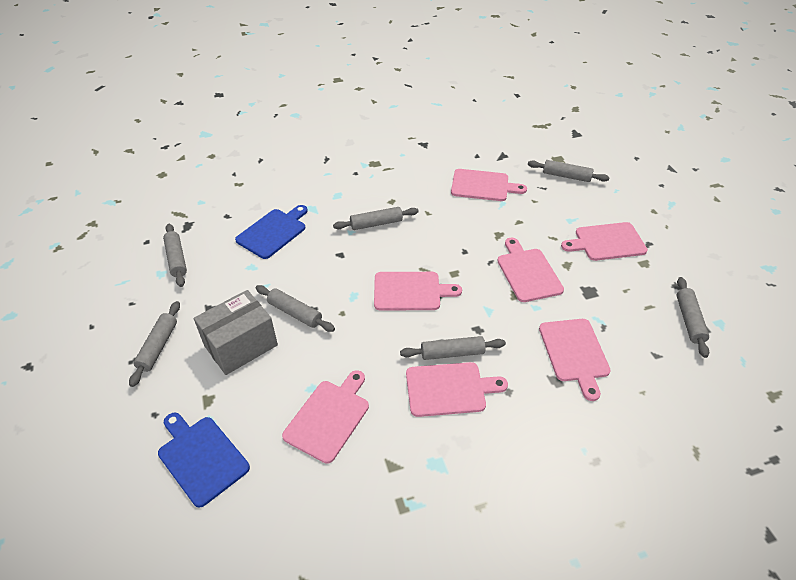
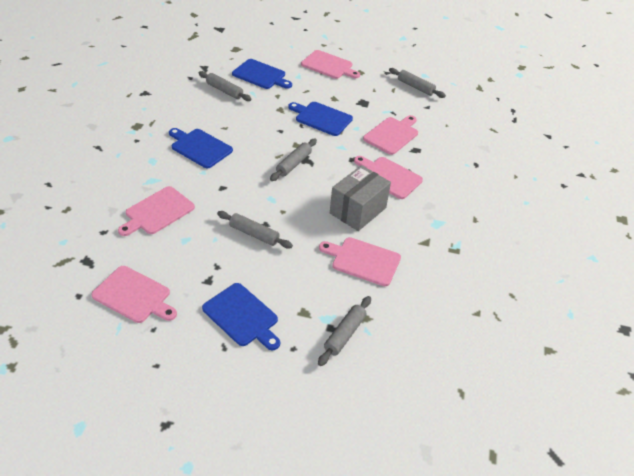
blue cutting board: 2 -> 4
grey rolling pin: 7 -> 5
pink cutting board: 7 -> 6

